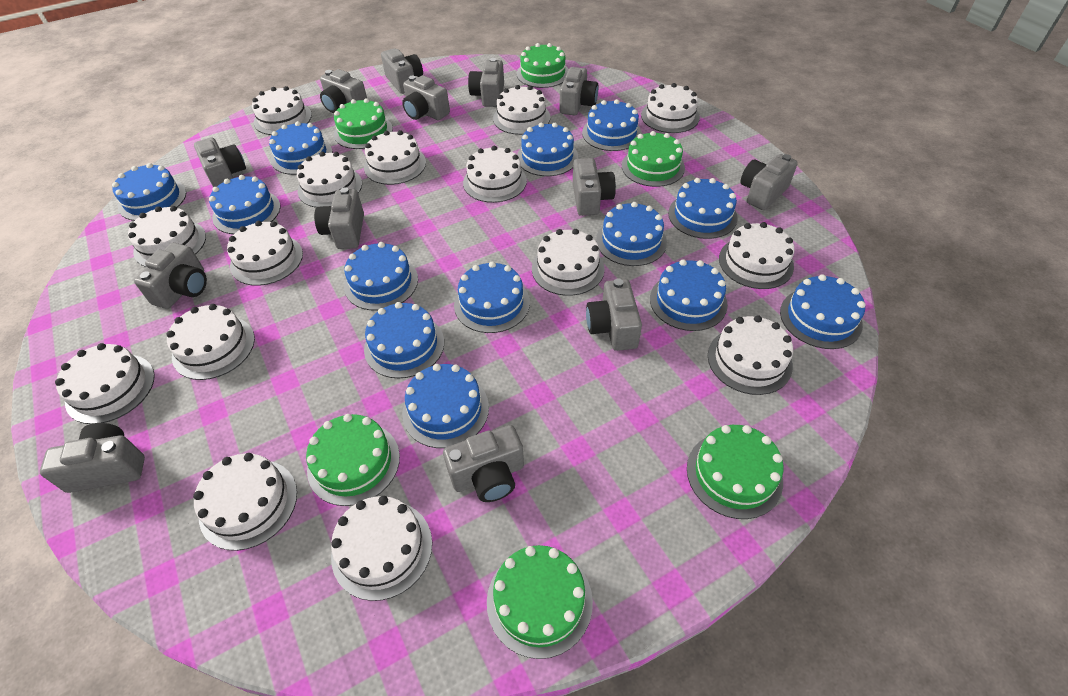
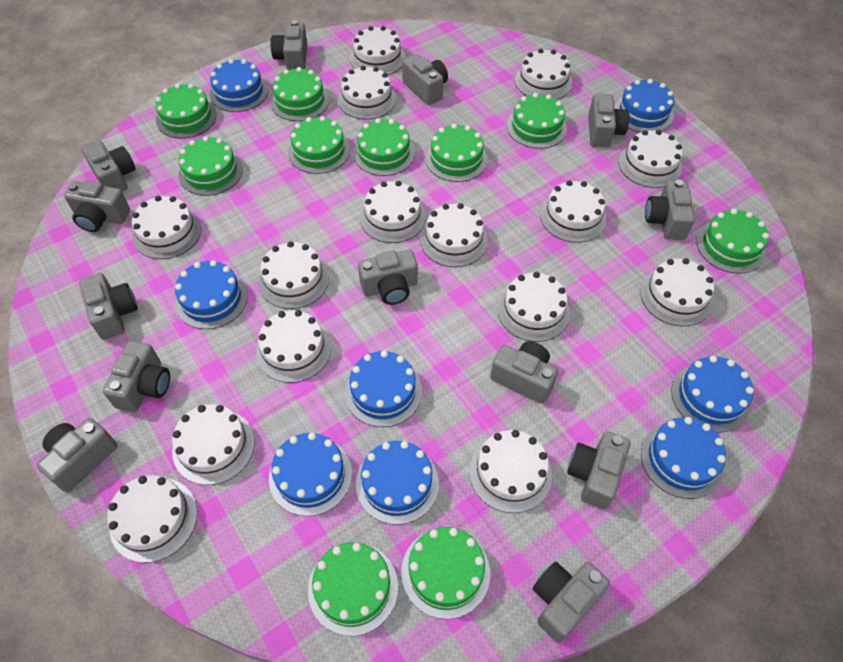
blue cake: 13 -> 8
green cake: 6 -> 10

